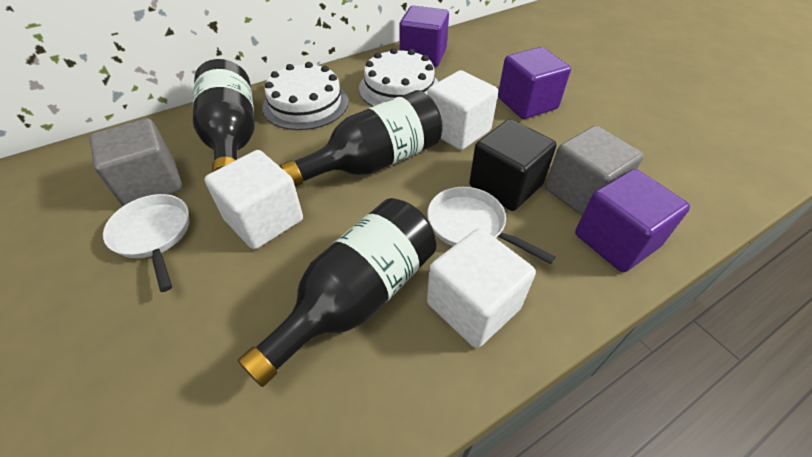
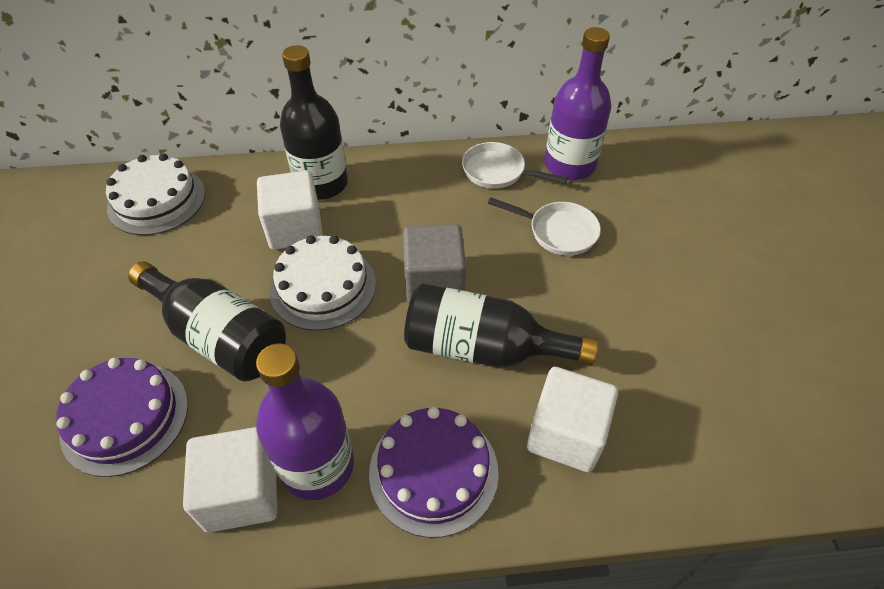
black cube: 1 -> 0
grey cube: 2 -> 1
purple bottle: 0 -> 2
purple cake: 0 -> 2
purple cube: 3 -> 0

